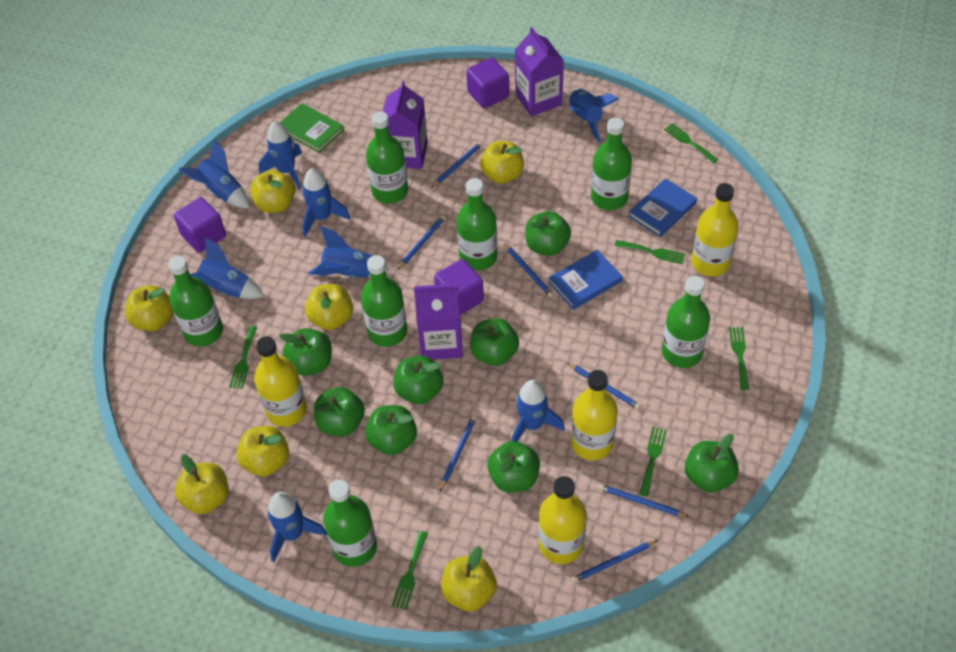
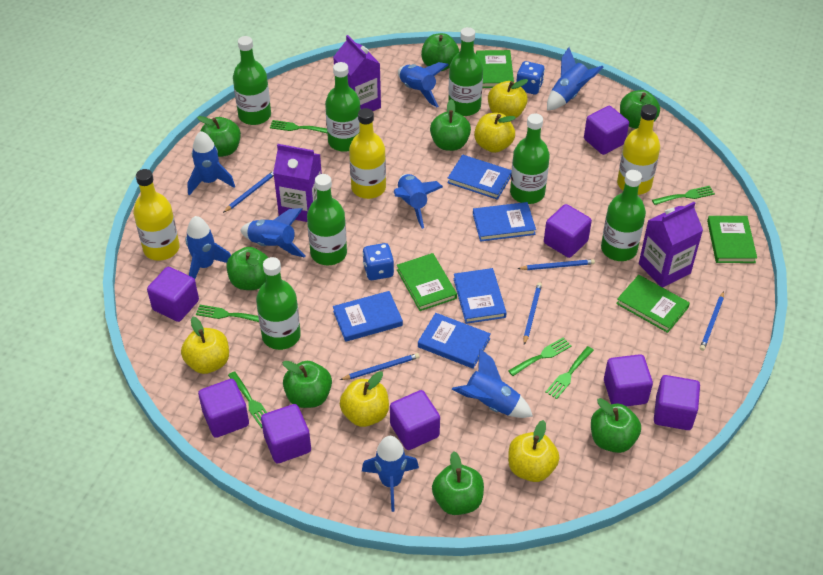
blue book: 2 -> 5
blue dice: 0 -> 2
blue pencil: 7 -> 5
green book: 1 -> 4
purple cube: 3 -> 8
yellow apple: 7 -> 5
yellow bottle: 4 -> 3

